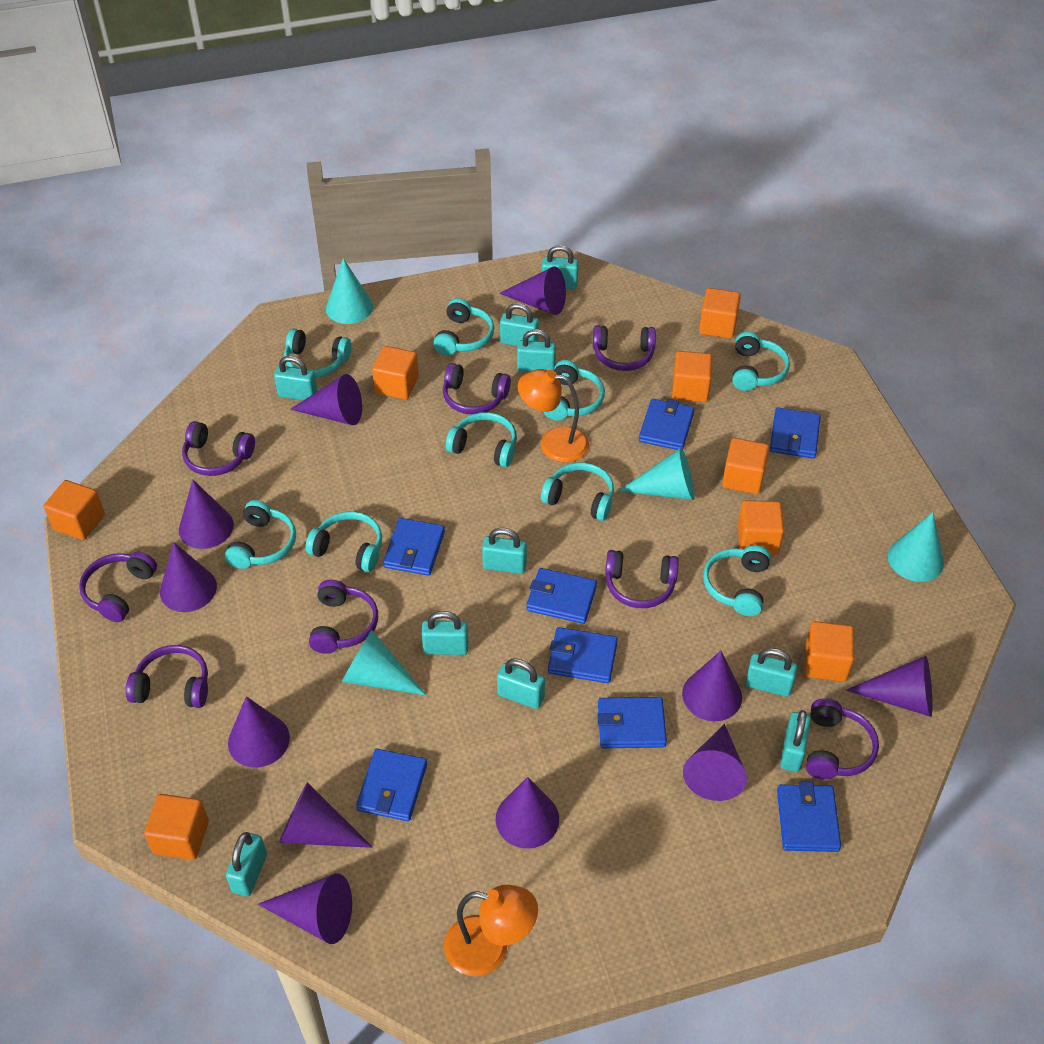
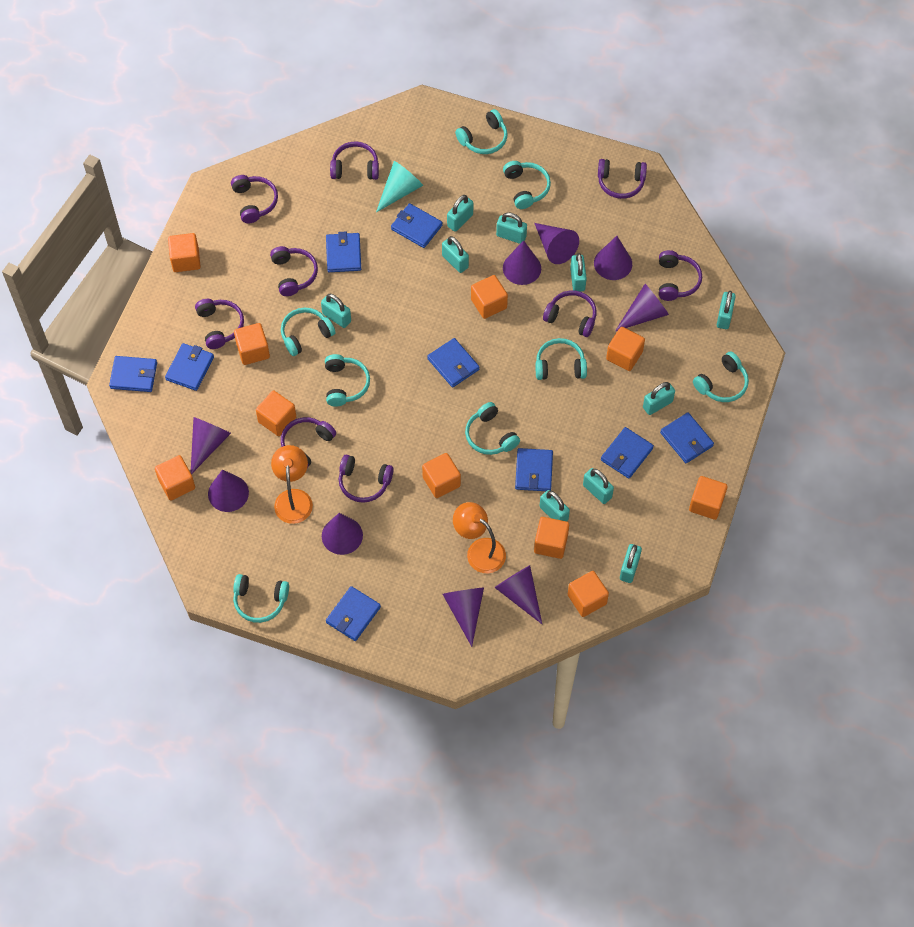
blue wallet: 8 -> 9
orange cube: 8 -> 10
purple cone: 11 -> 9
purple headphones: 8 -> 9
turquoise cone: 4 -> 1
turquoise headphones: 9 -> 8

